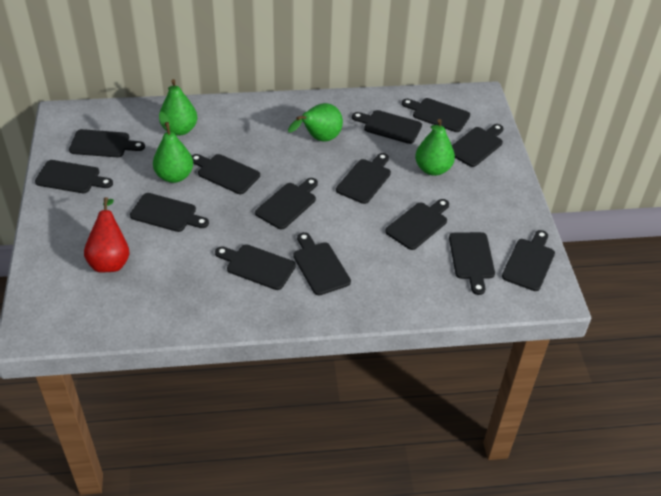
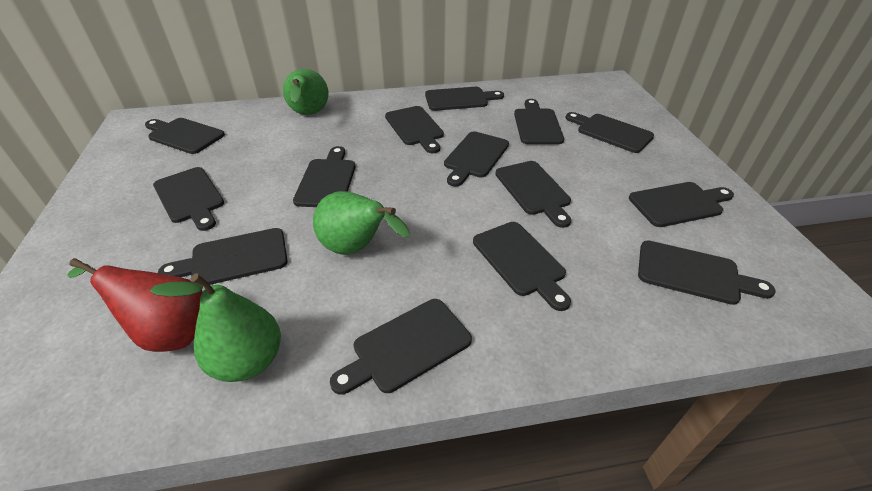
green pear: 4 -> 3

